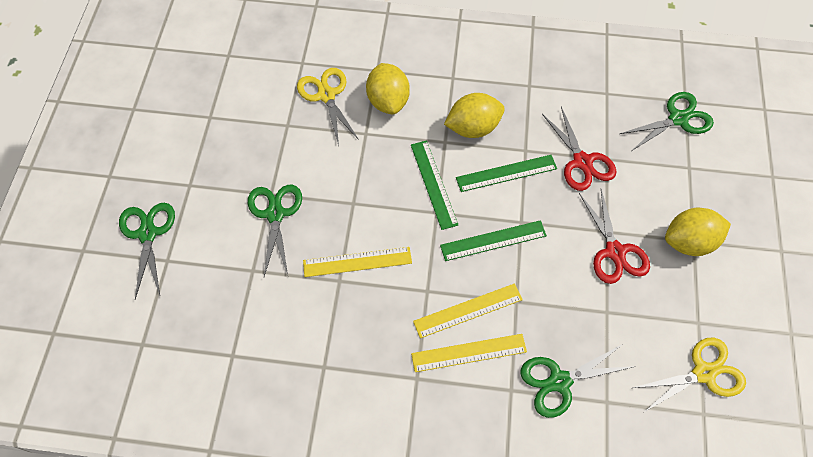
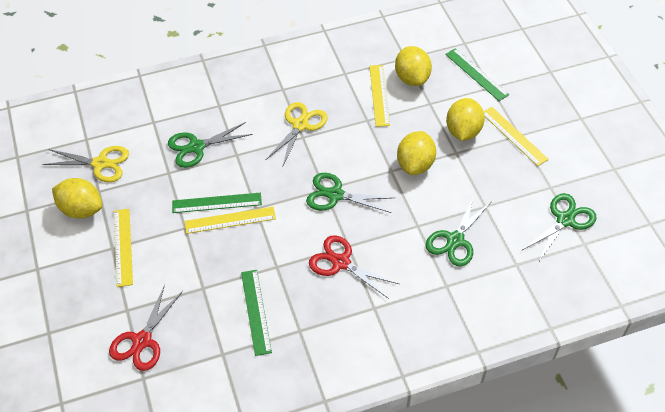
yellow lemon: 3 -> 4
yellow ruler: 3 -> 4

